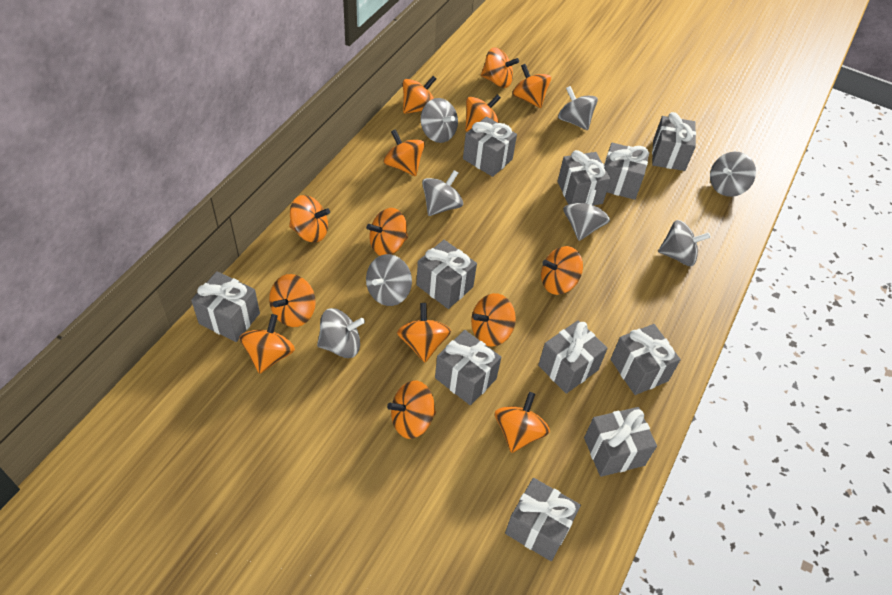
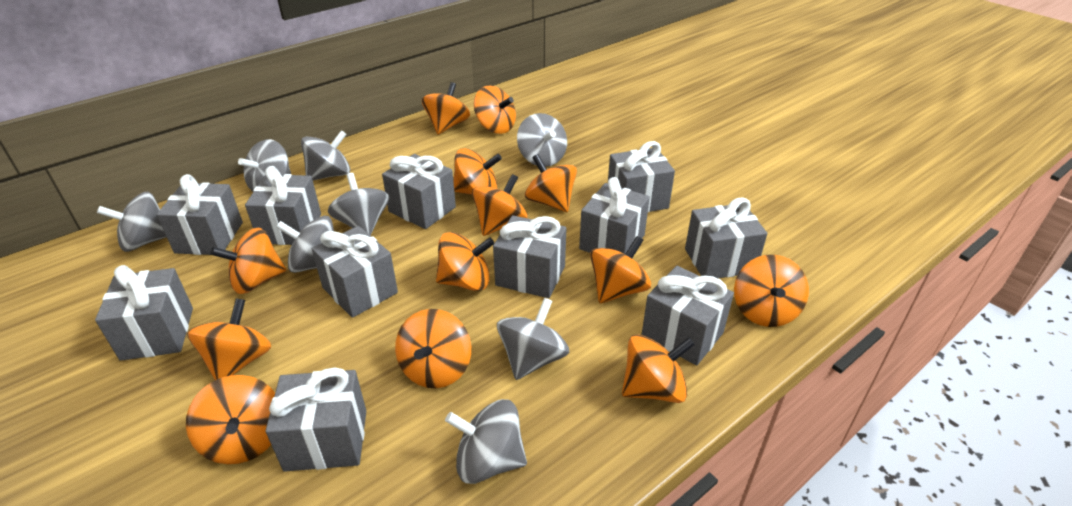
orange spinning top: 14 -> 13

